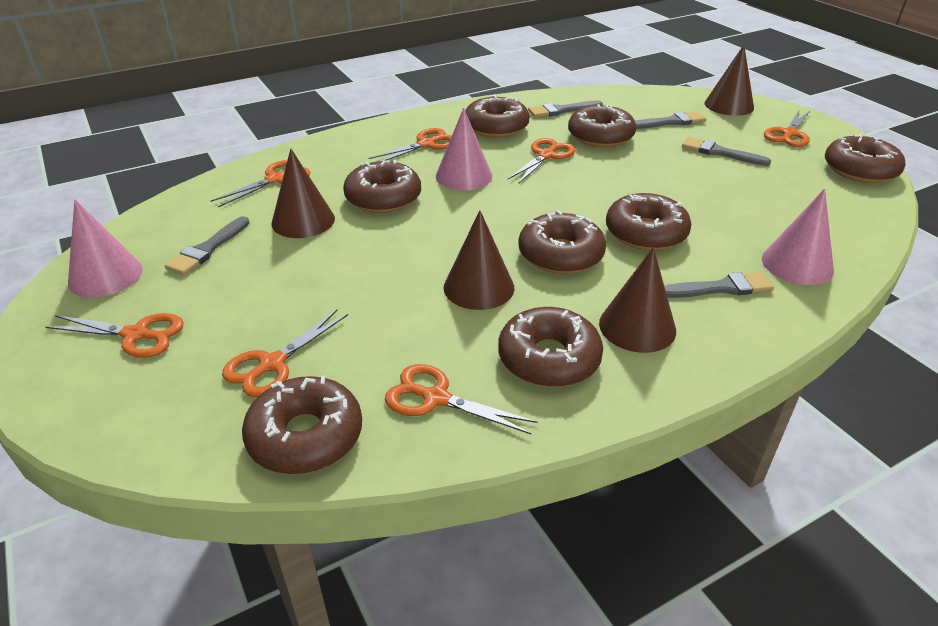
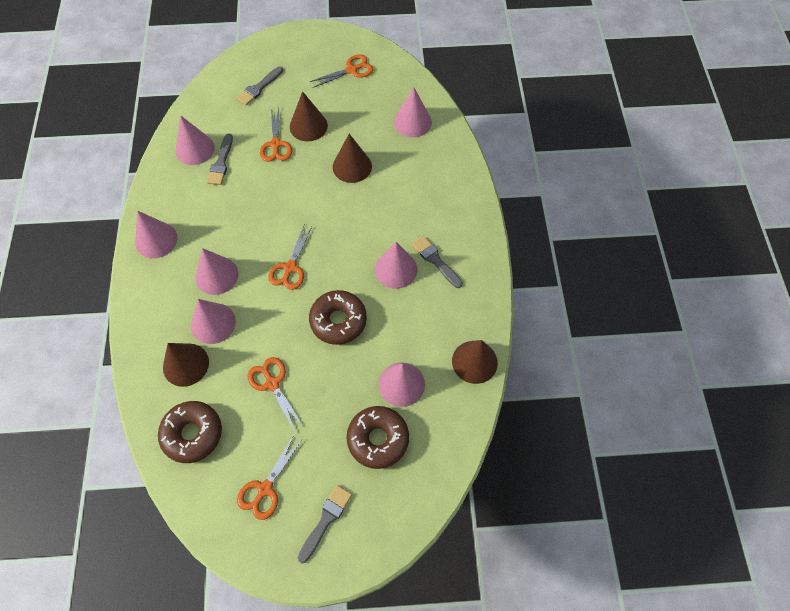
brown donut: 8 -> 3
grey brush: 5 -> 4
orange scissors: 7 -> 5
pink cone: 3 -> 7

